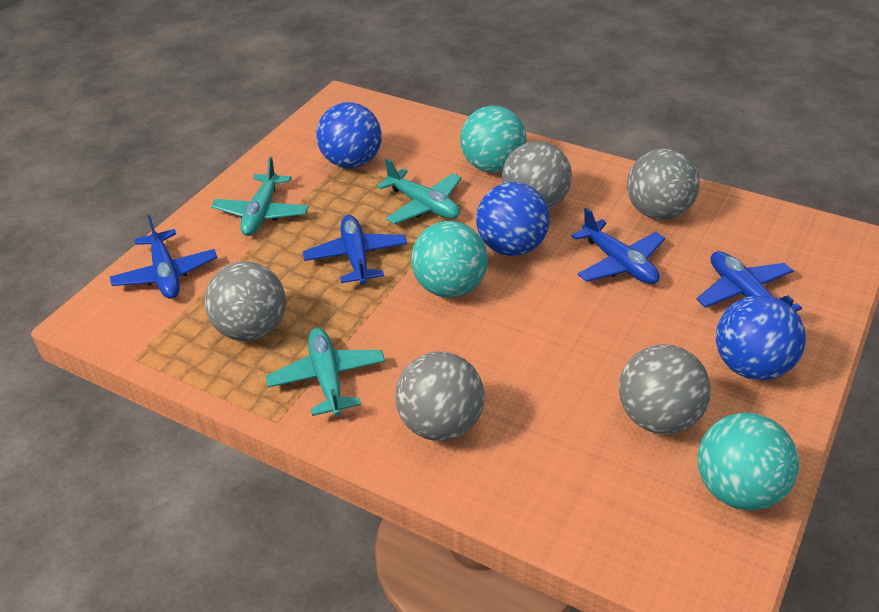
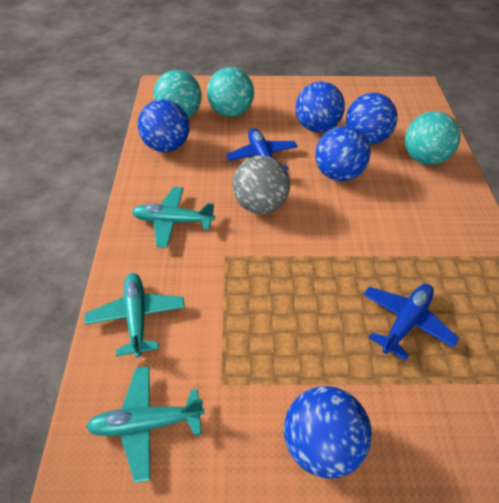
blue ball: 3 -> 5
blue plane: 4 -> 2
grey ball: 5 -> 1

